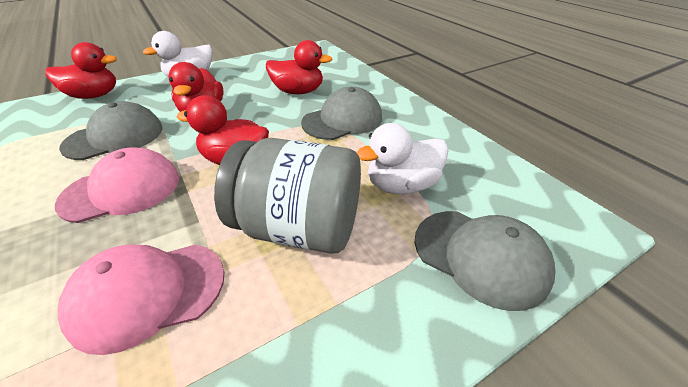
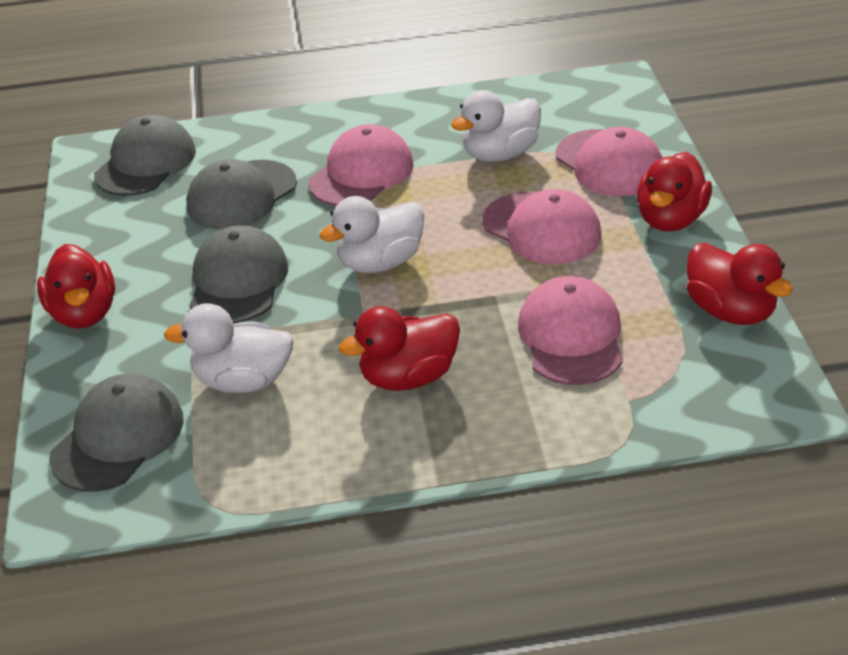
grey cap: 3 -> 4
grey jar: 1 -> 0
pink cap: 2 -> 4
white duck: 2 -> 3

